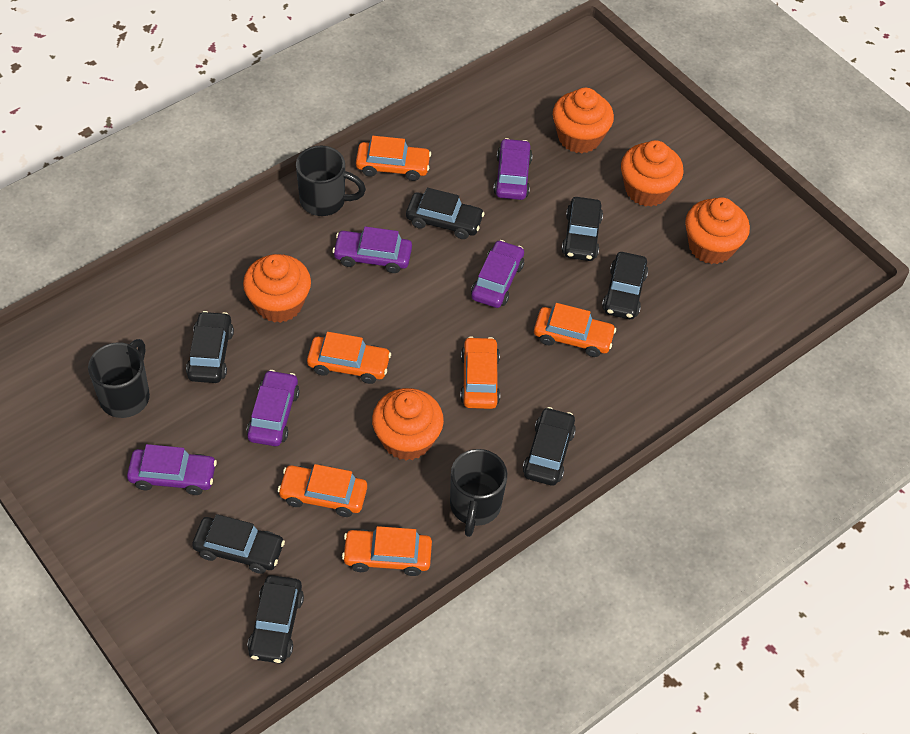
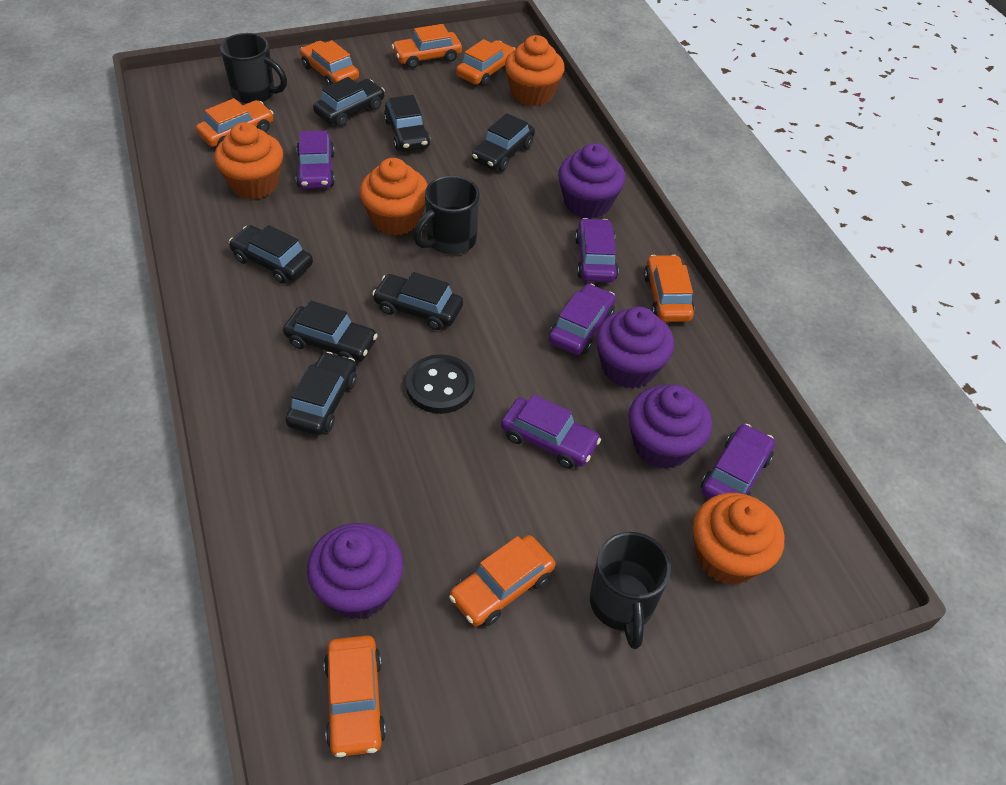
black button: 0 -> 1
orange car: 6 -> 7
orange cupcake: 5 -> 4
purple cupcake: 0 -> 4

